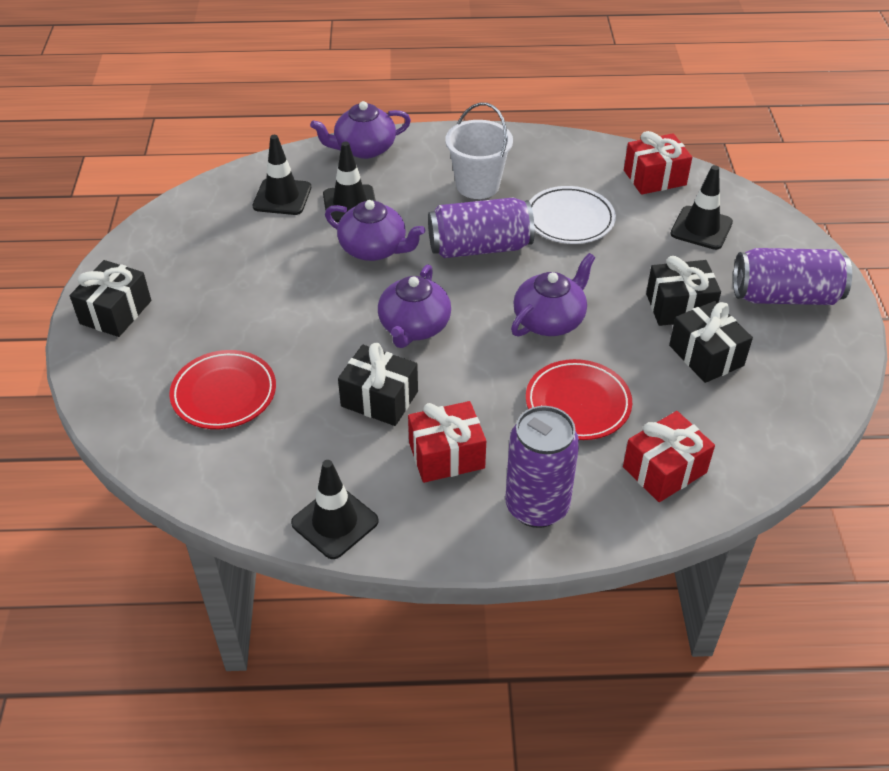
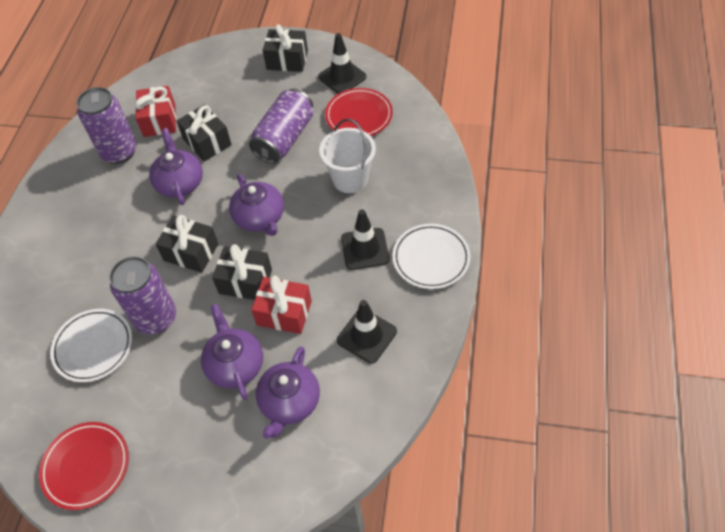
black traffic cone: 4 -> 3
red gift: 3 -> 2
white plate: 1 -> 2

